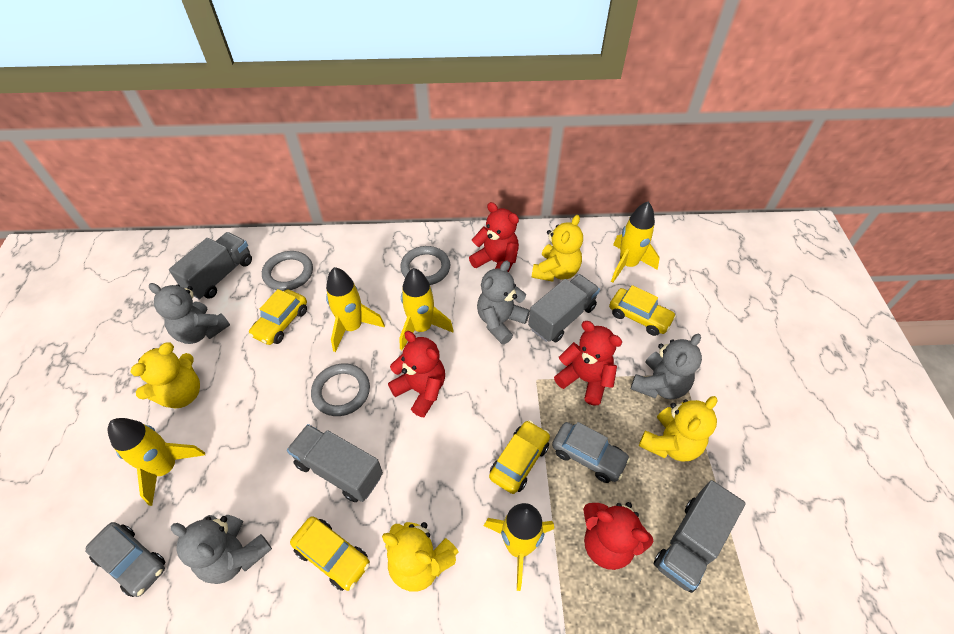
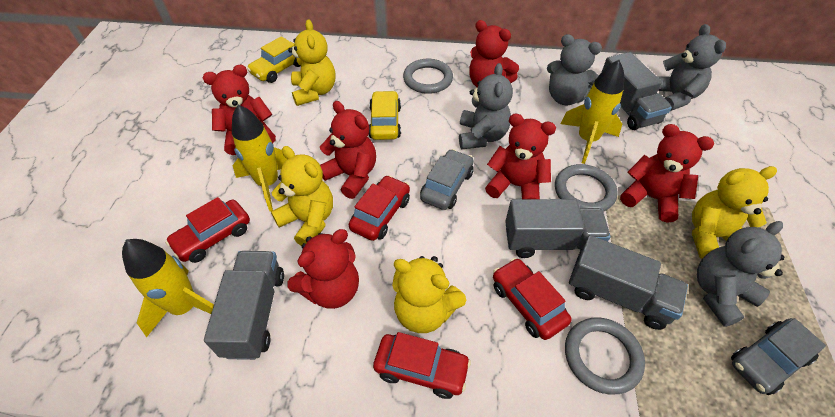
red car: 0 -> 4
red teddy bear: 4 -> 6
yellow car: 4 -> 2
yellow rocket: 5 -> 3

